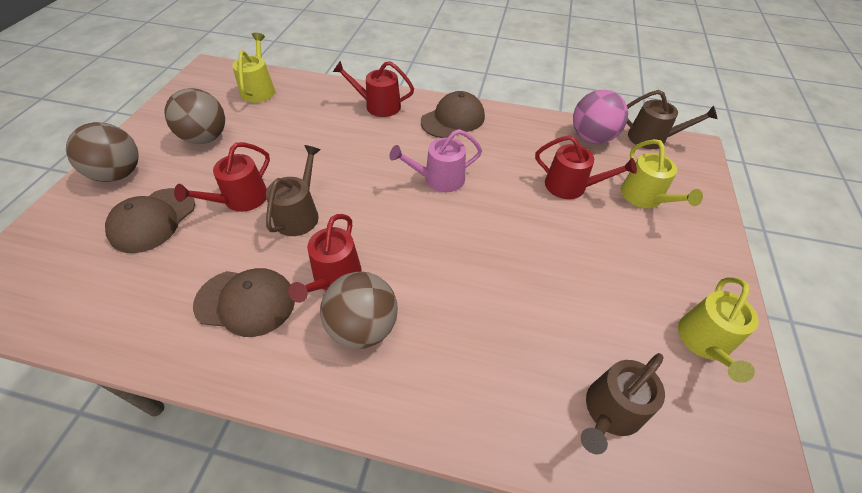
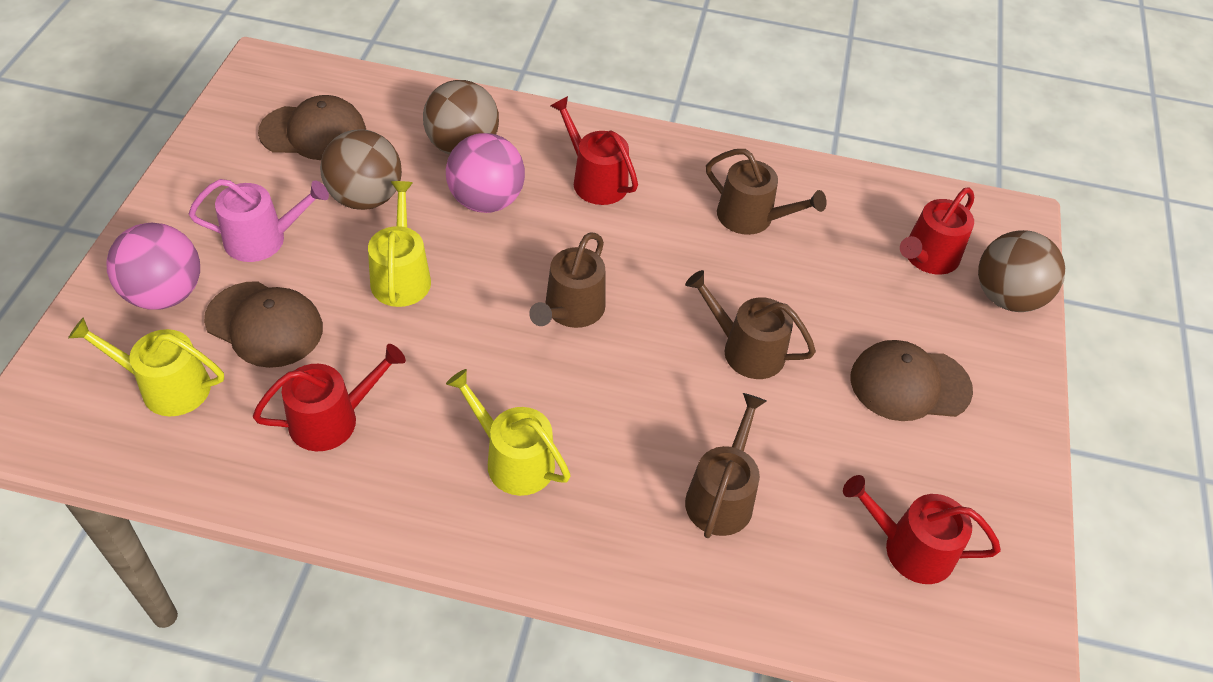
brown watering can: 3 -> 4
pink ball: 1 -> 2

